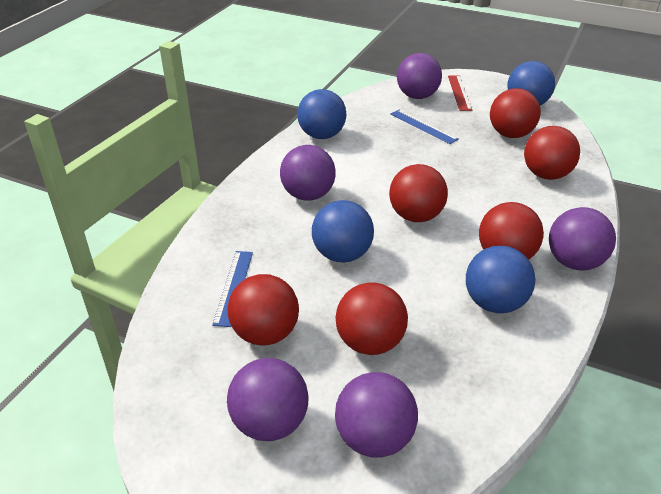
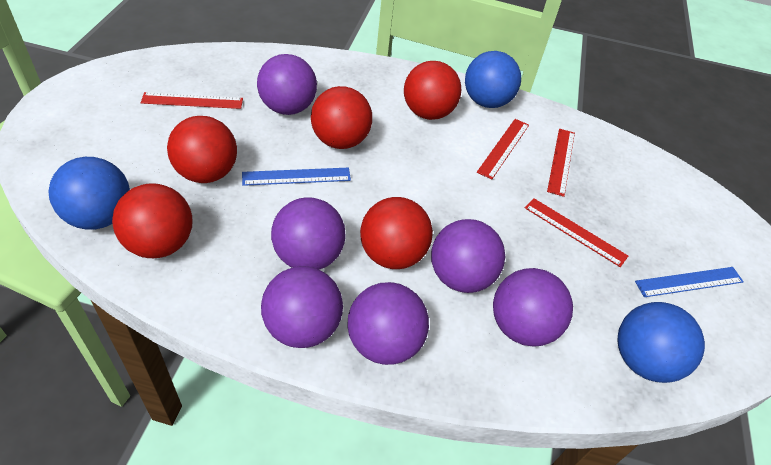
blue ball: 4 -> 3
purple ball: 5 -> 6
red ball: 6 -> 5
red ruler: 1 -> 4

